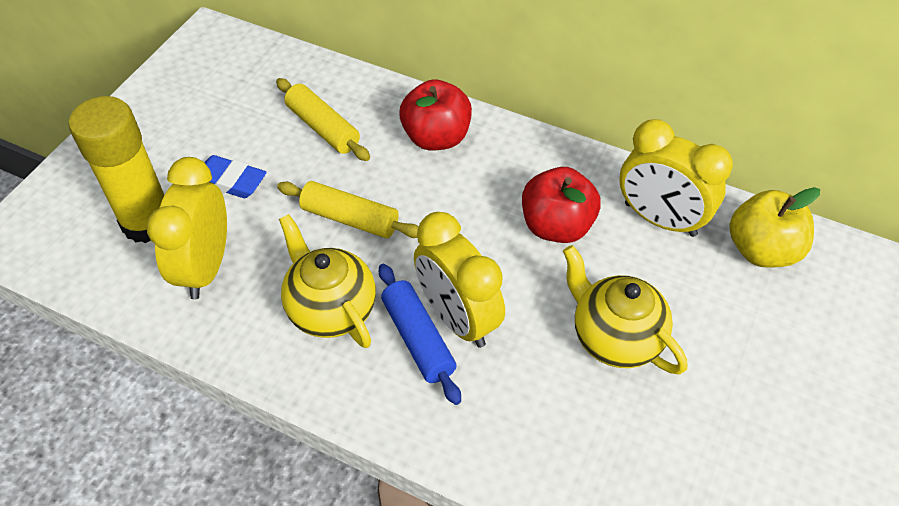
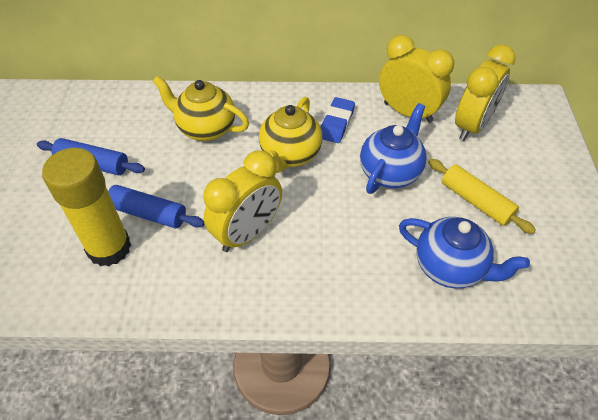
blue rolling pin: 1 -> 2
blue teapot: 0 -> 2
red apple: 2 -> 0
yellow apple: 1 -> 0
yellow rolling pin: 2 -> 1

